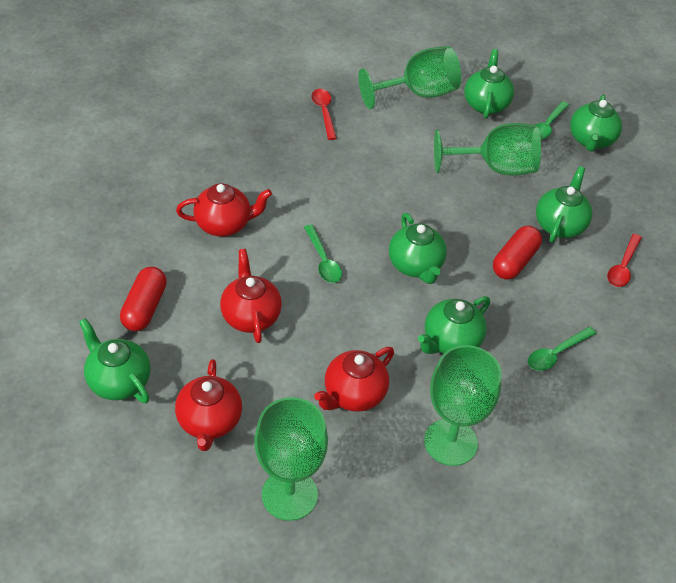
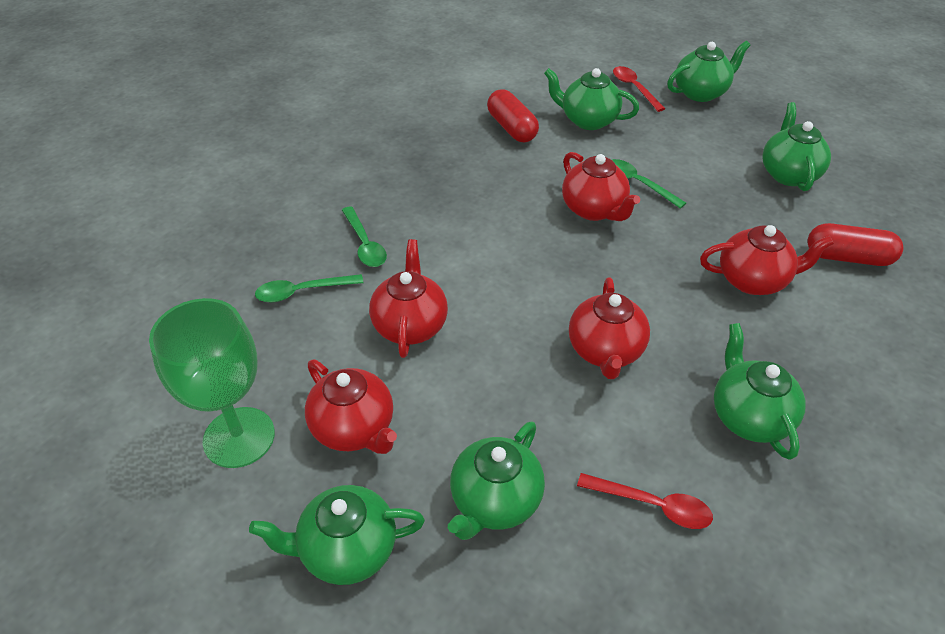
green goblet: 4 -> 1
red teapot: 4 -> 5

